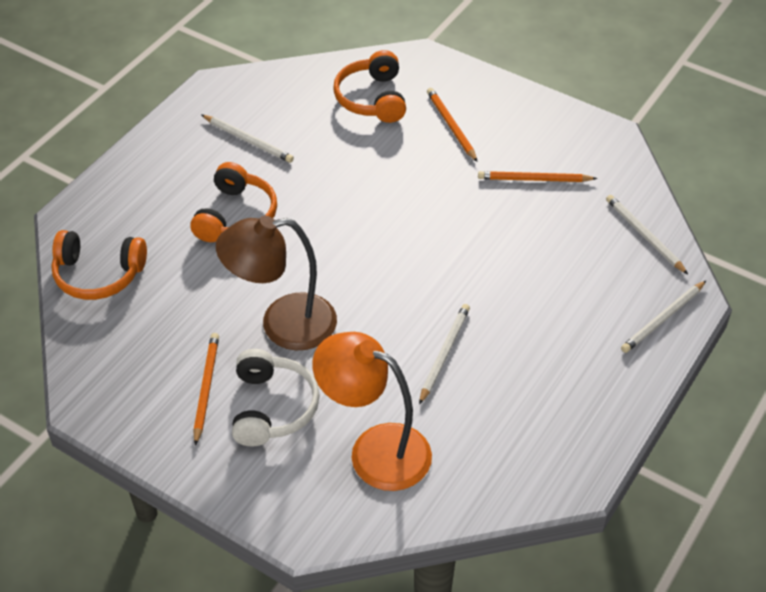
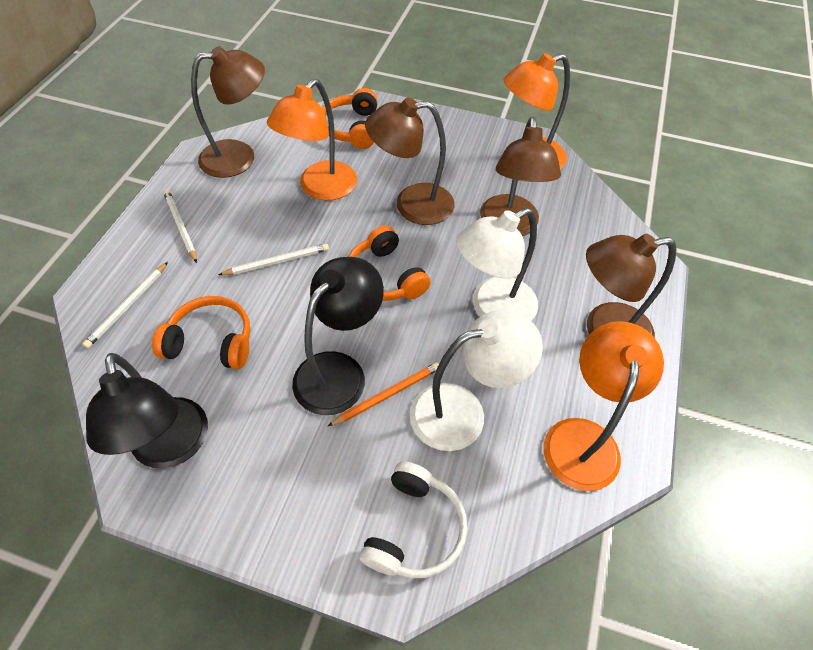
black lamp: 0 -> 2
brown lamp: 1 -> 4
orange lamp: 1 -> 3
orange pencil: 3 -> 1
white lamp: 0 -> 2
white pencil: 4 -> 3

